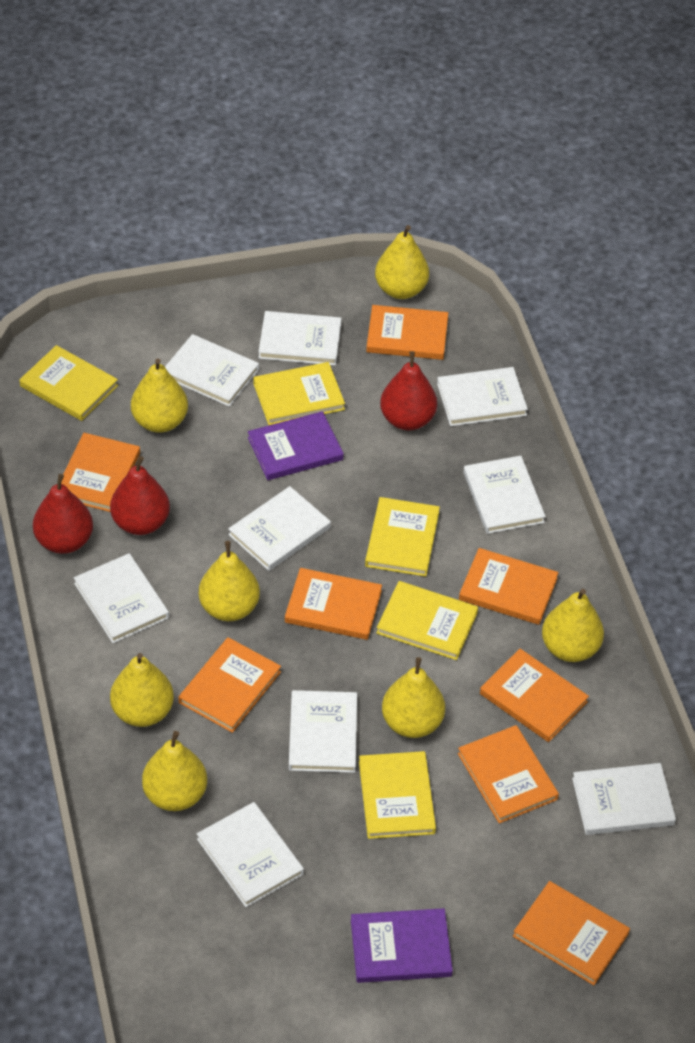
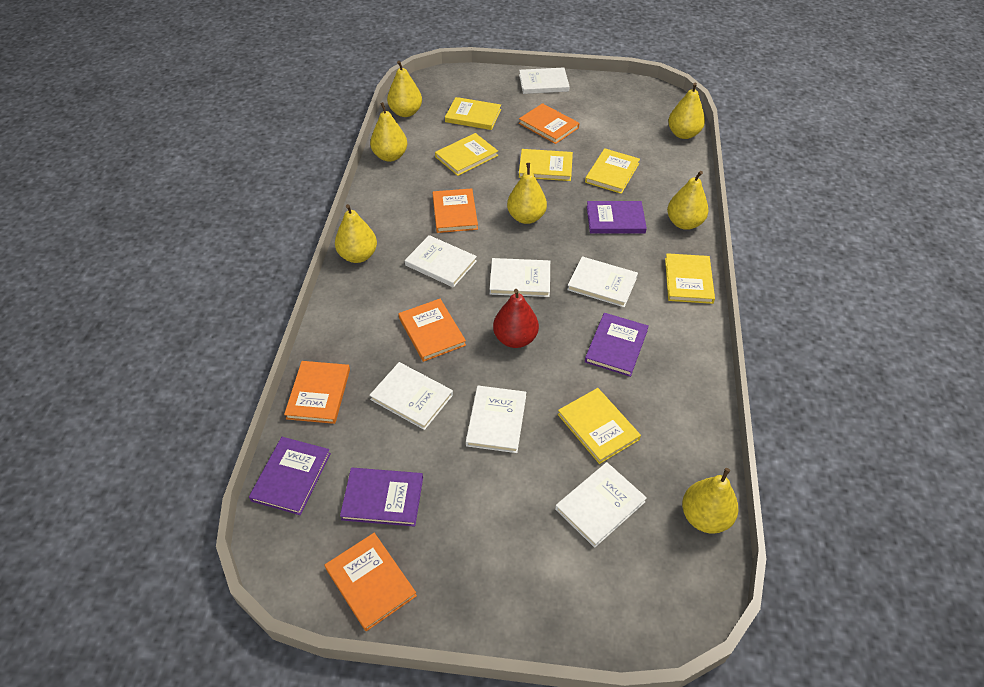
orange book: 8 -> 5
purple book: 2 -> 4
red pear: 3 -> 1
white book: 9 -> 7
yellow book: 5 -> 6

